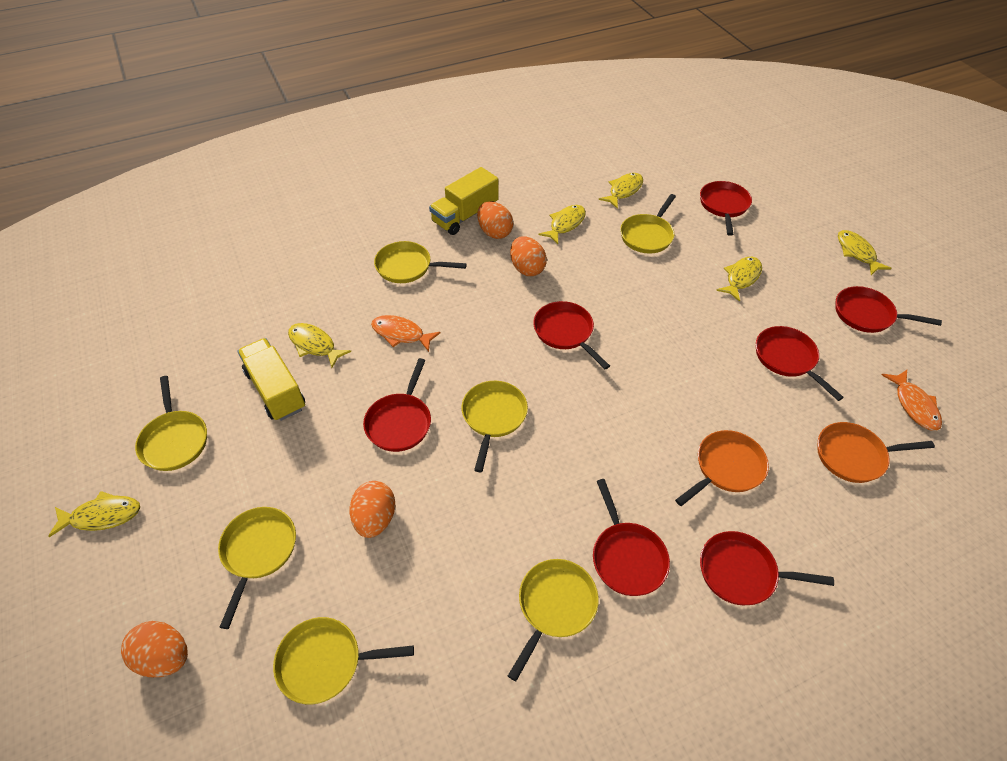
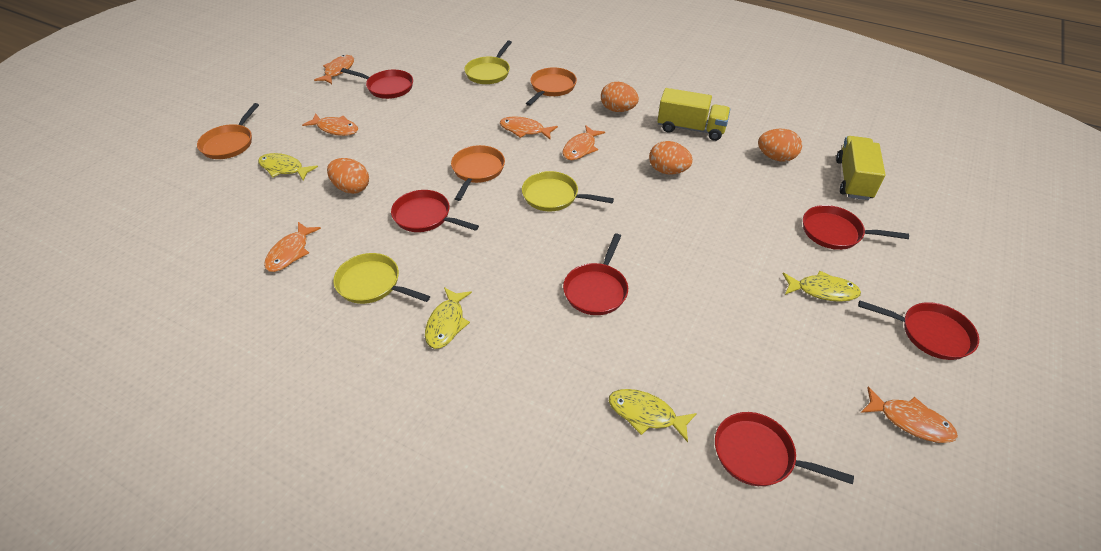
orange fish: 2 -> 6
orange pan: 2 -> 3
red pan: 7 -> 6
yellow fish: 6 -> 4
yellow pan: 7 -> 3

